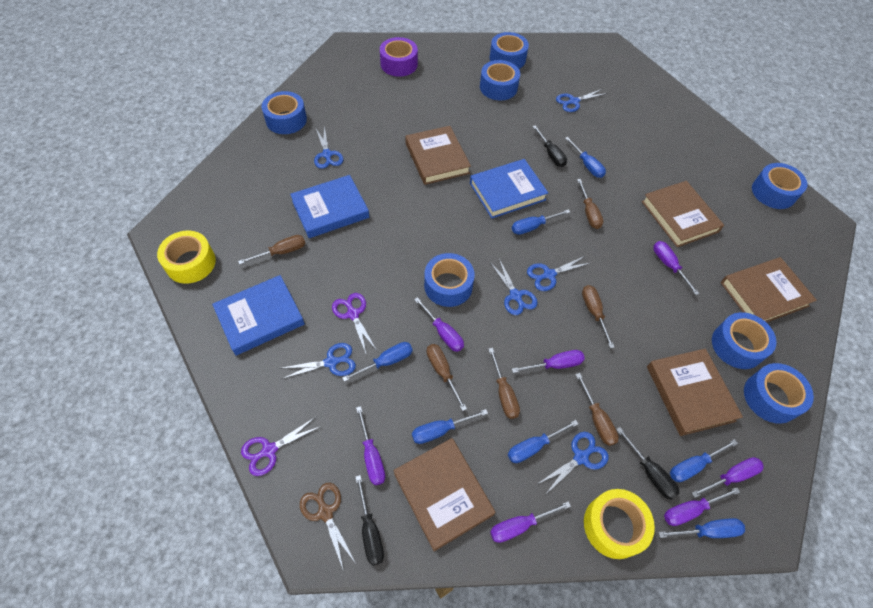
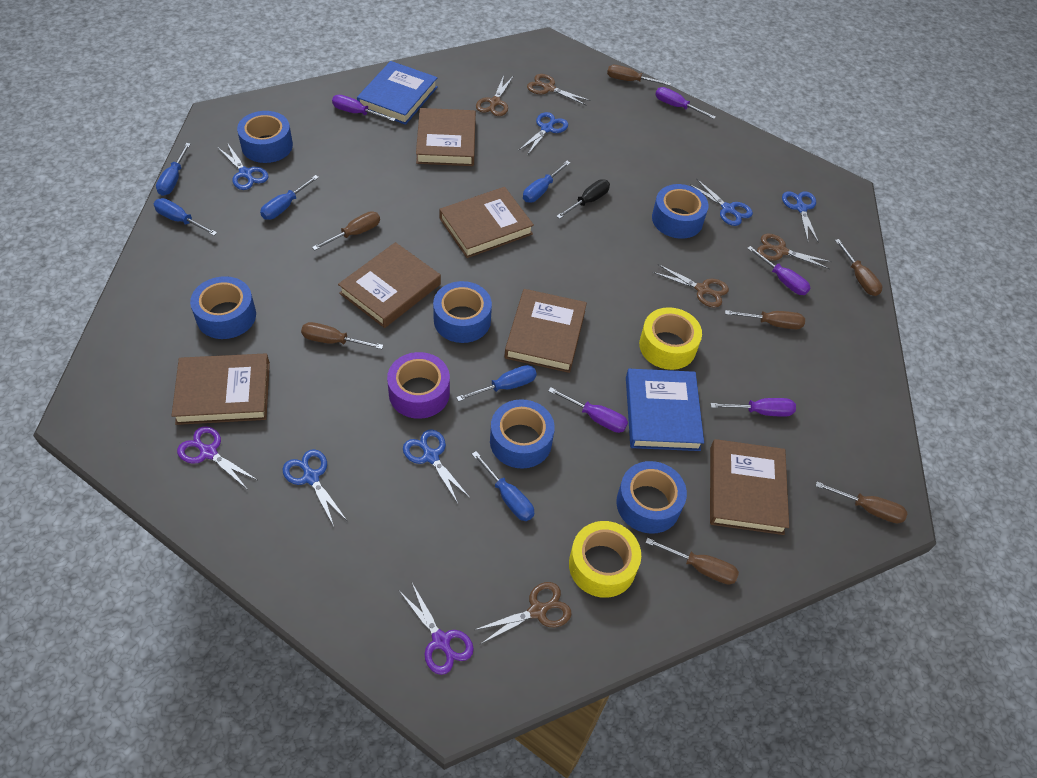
black screwdriver: 3 -> 1
blue book: 3 -> 2
blue screwdriver: 7 -> 6
blue tape: 7 -> 6
brown book: 5 -> 6
brown scissors: 1 -> 5
brown screwdriver: 6 -> 7
purple screwdriver: 7 -> 5

